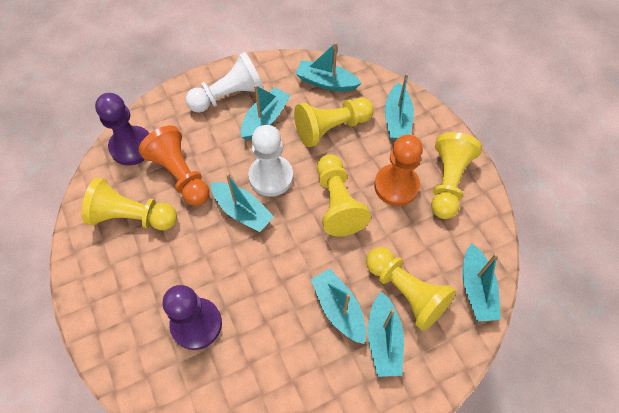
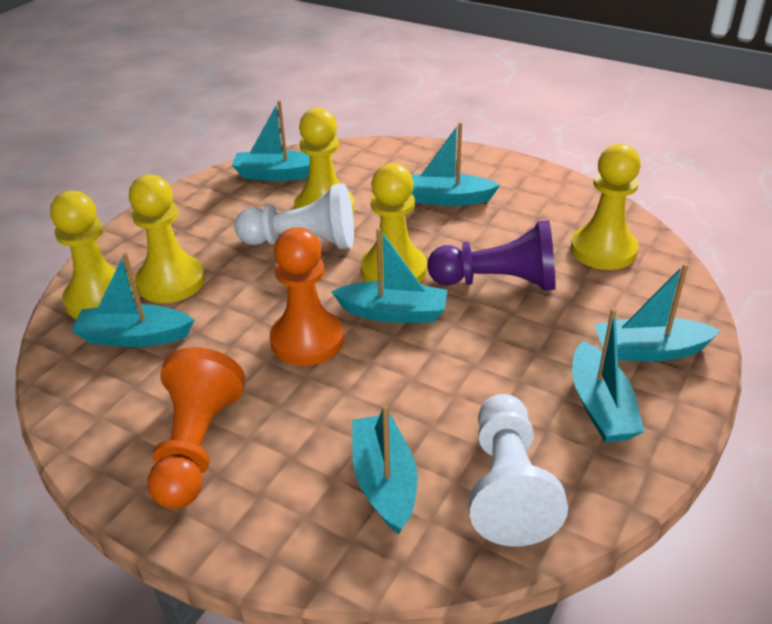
purple pawn: 2 -> 1

